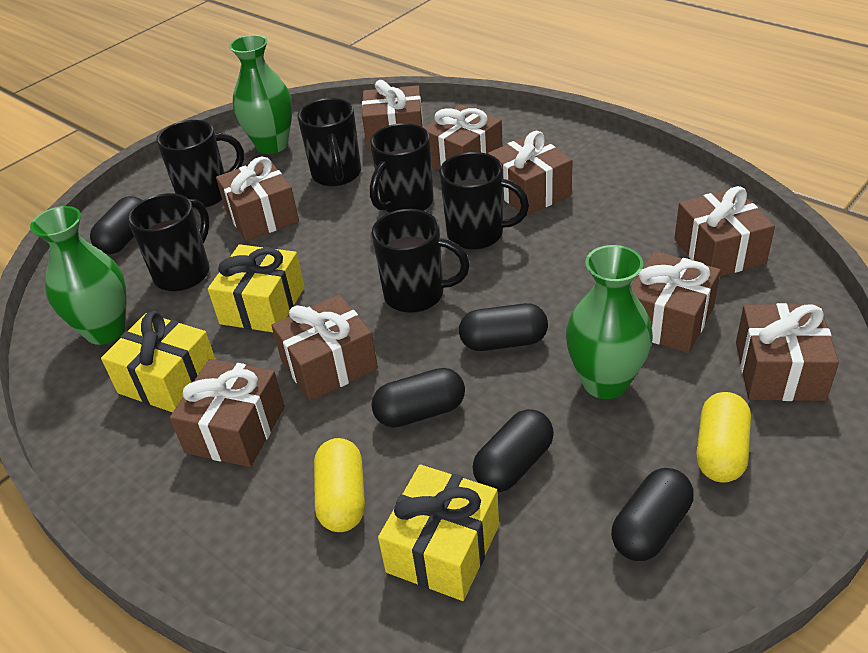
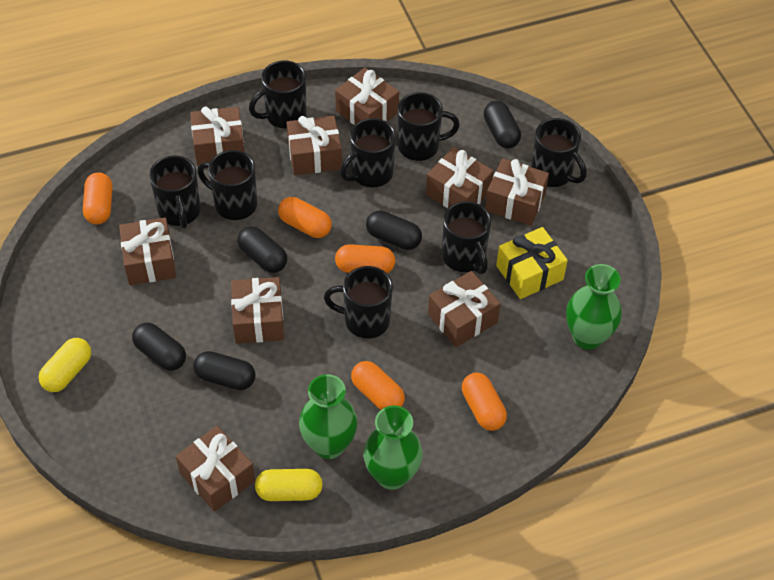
black mug: 6 -> 8
orange capsule: 0 -> 5
yellow gift: 3 -> 1

